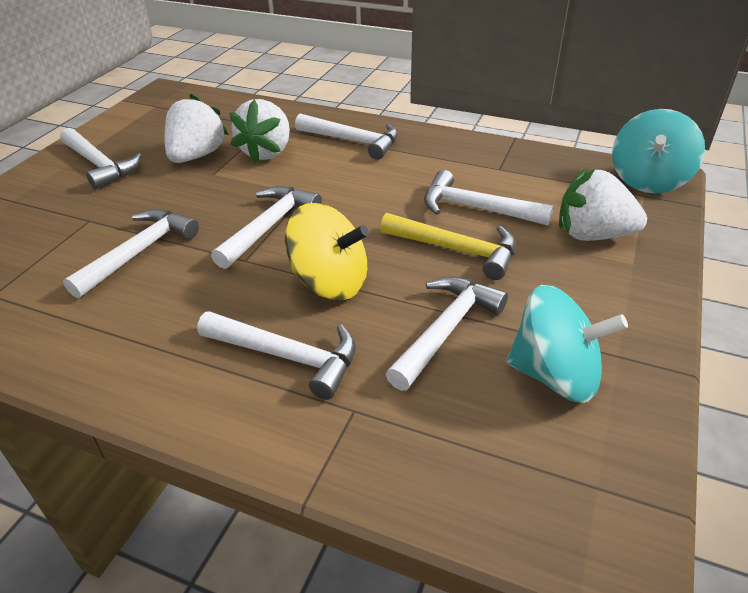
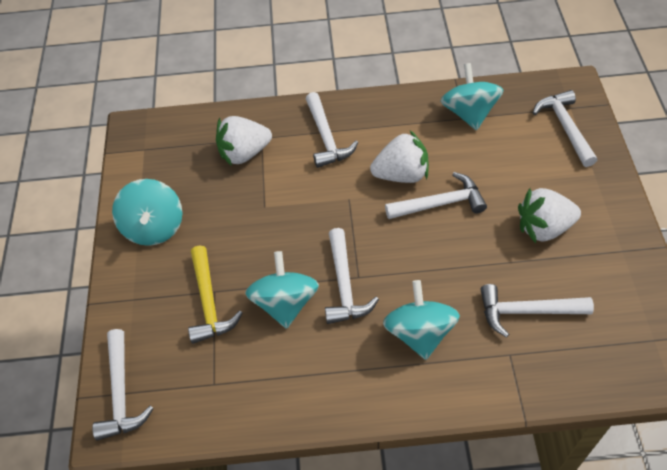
turquoise spinning top: 2 -> 4
white hammer: 7 -> 6
yellow spinning top: 1 -> 0

